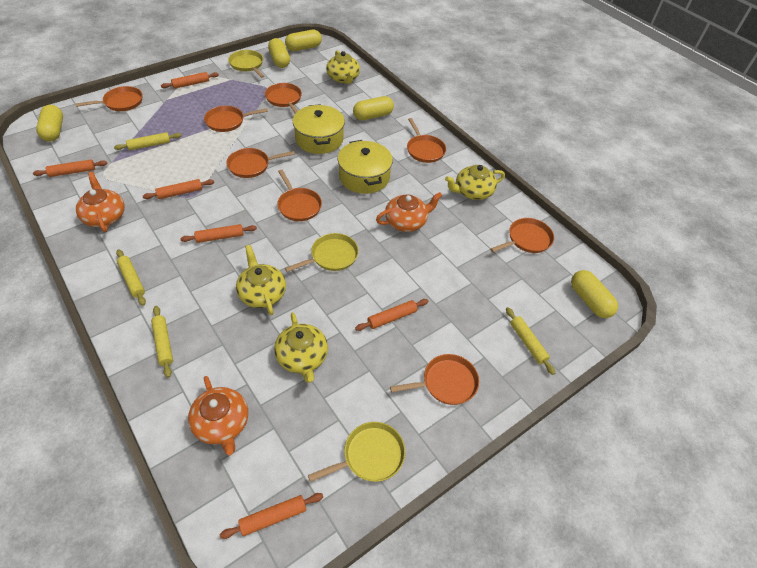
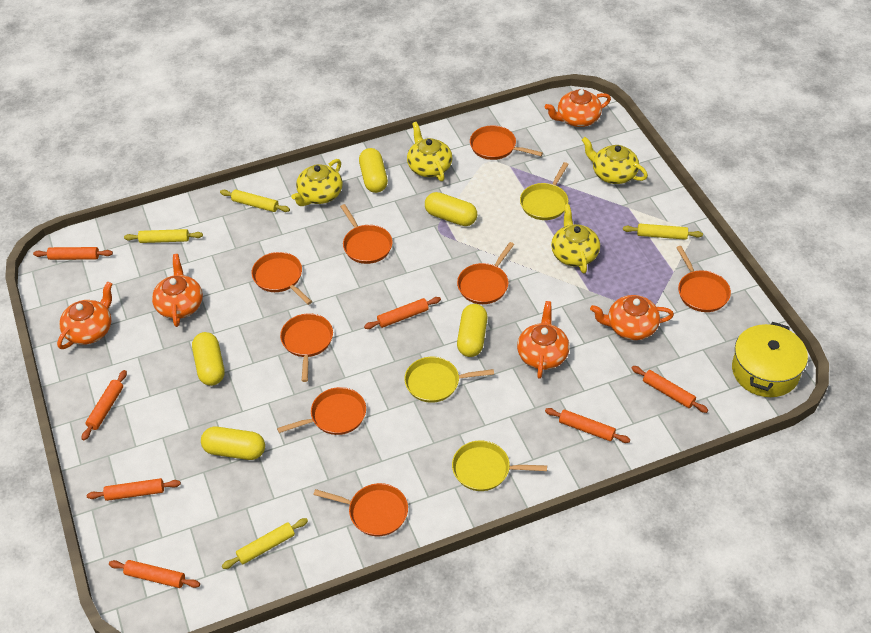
orange rolling pin: 6 -> 7
orange teapot: 3 -> 5
yellow pot: 2 -> 1

